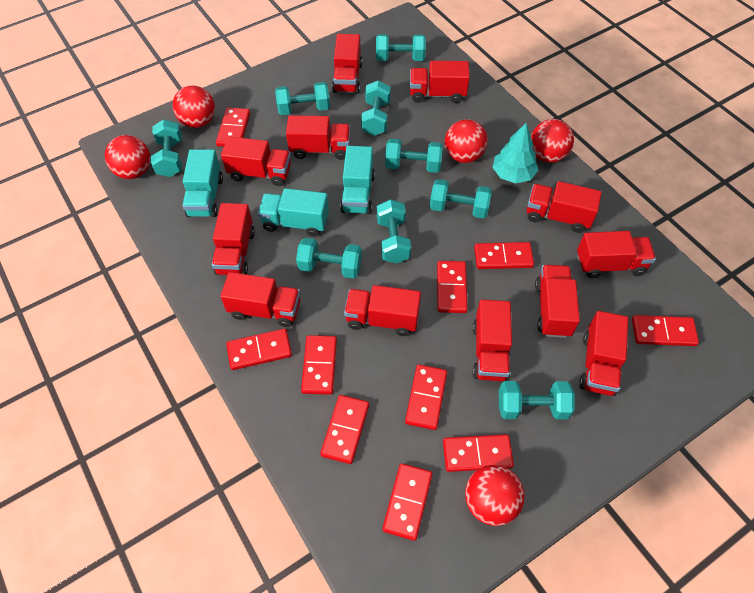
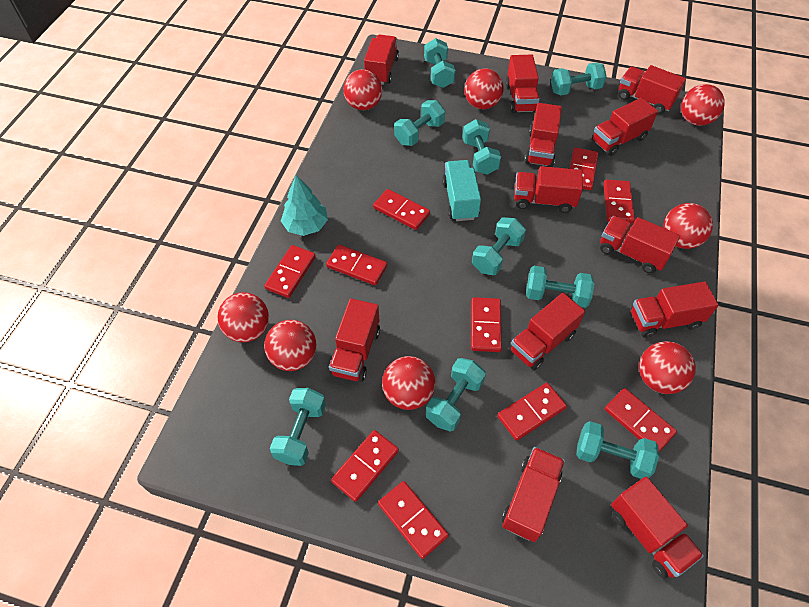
red ball: 5 -> 8
turquoise truck: 3 -> 1

